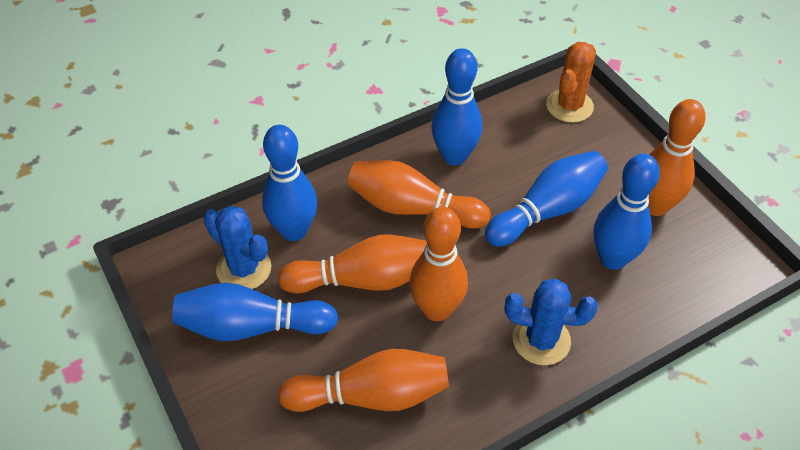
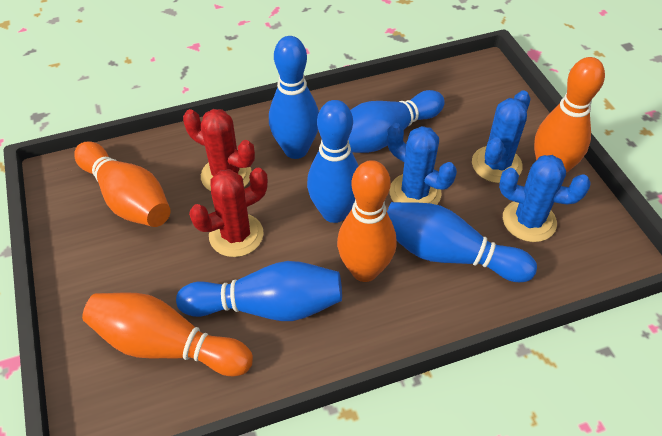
blue cactus: 2 -> 3
orange bowling pin: 5 -> 4
orange cactus: 1 -> 0
red cactus: 0 -> 2

